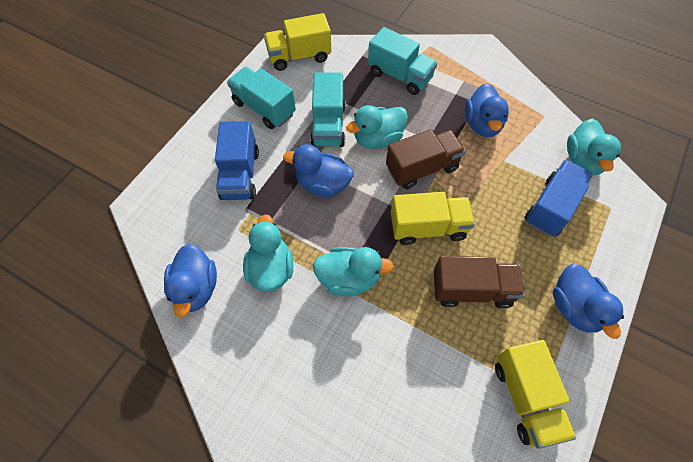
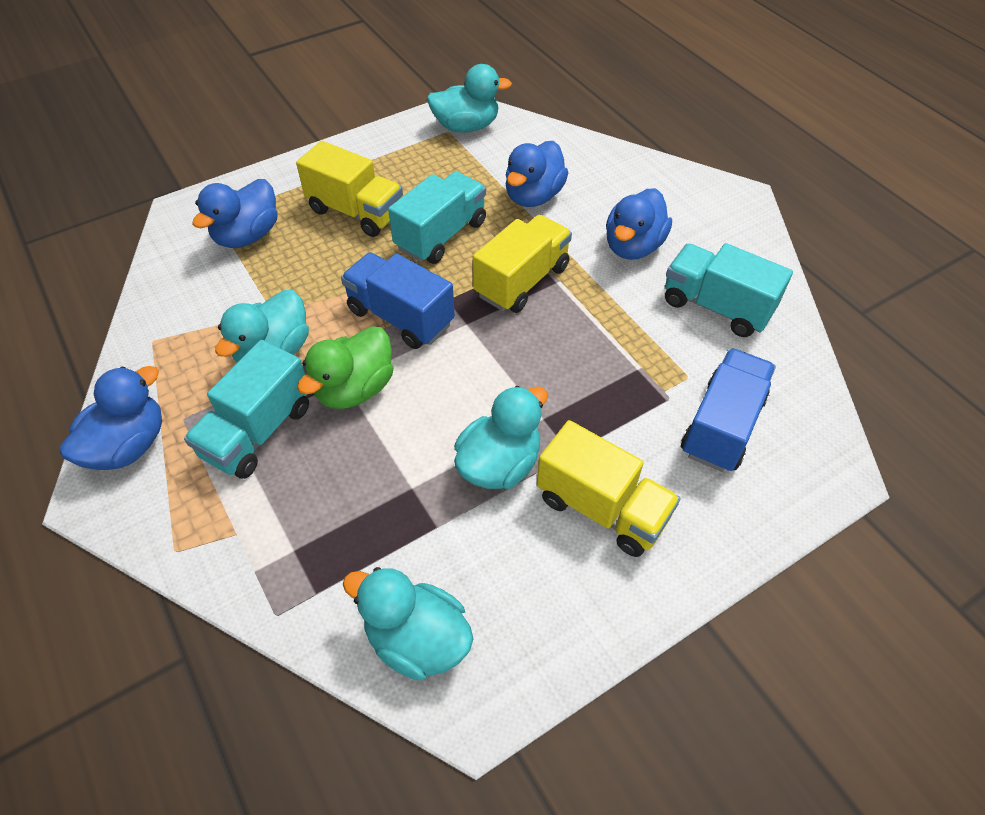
brown truck: 2 -> 0
green duck: 0 -> 1

